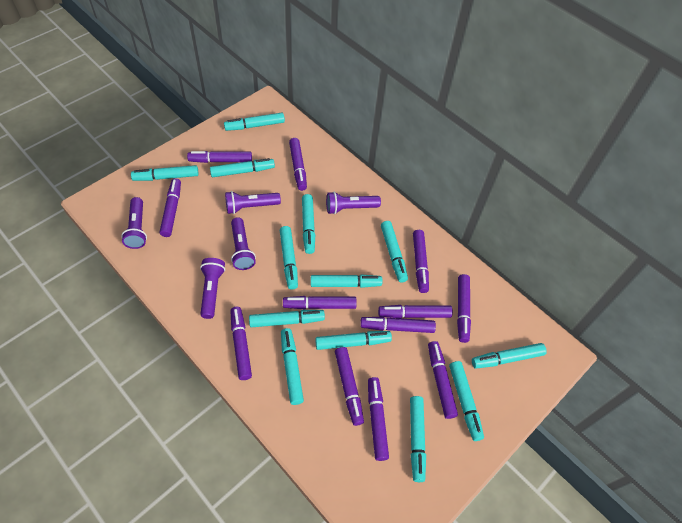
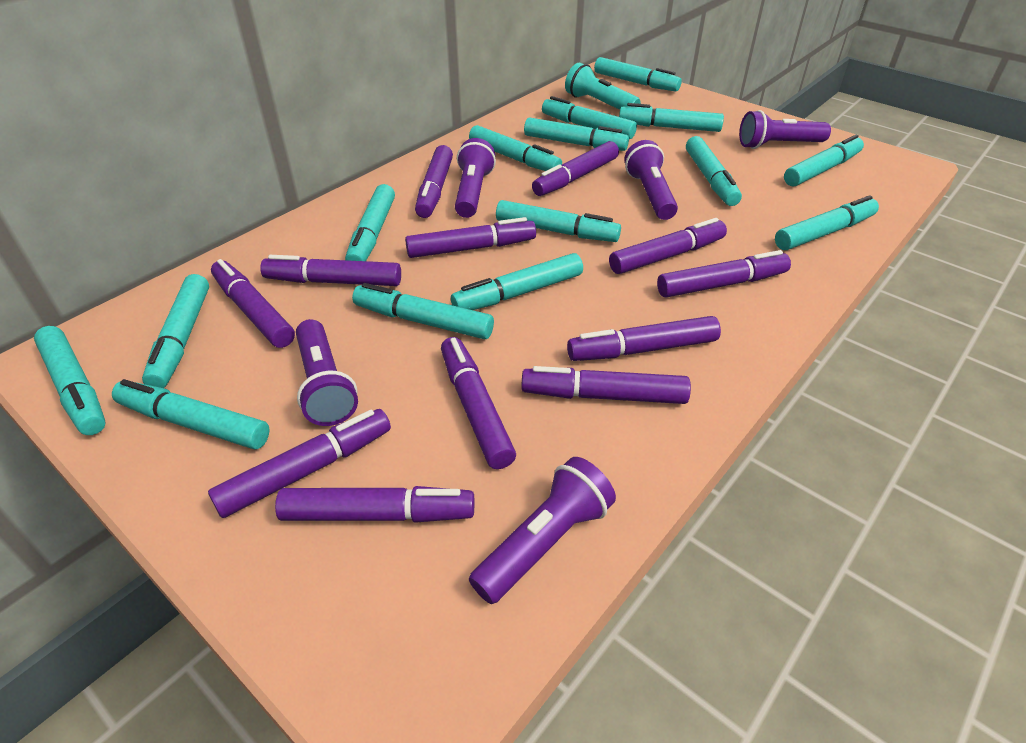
turquoise flashlight: 0 -> 1
turquoise marker: 13 -> 15

